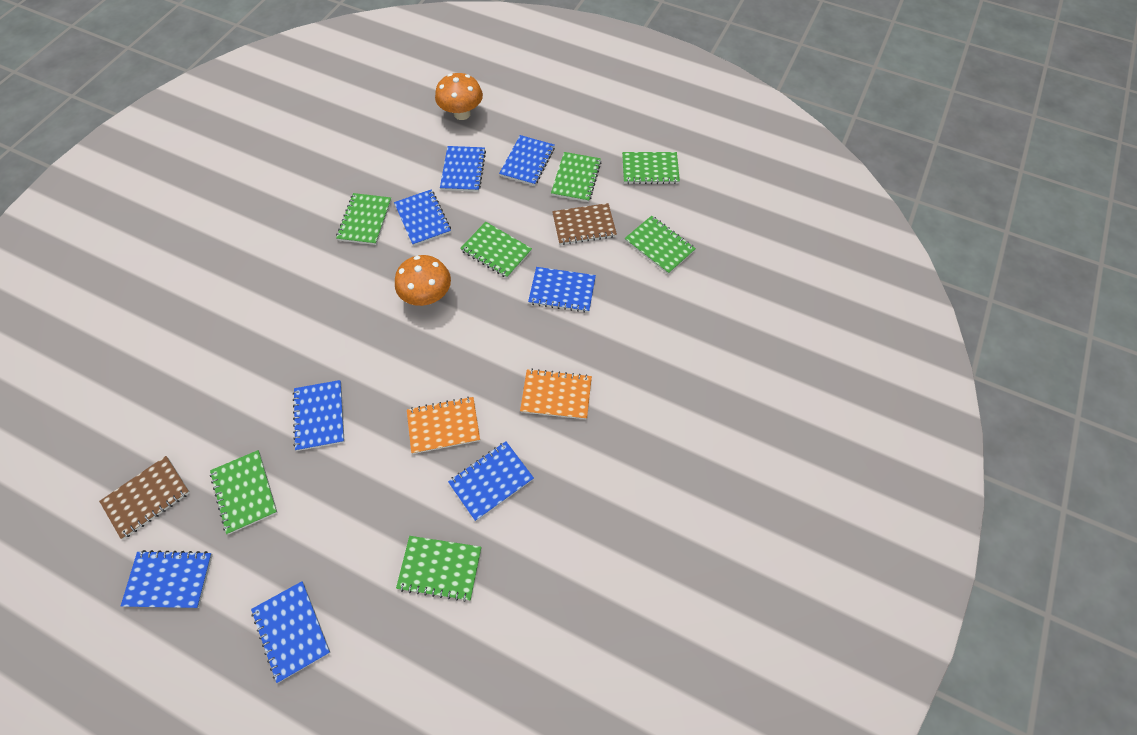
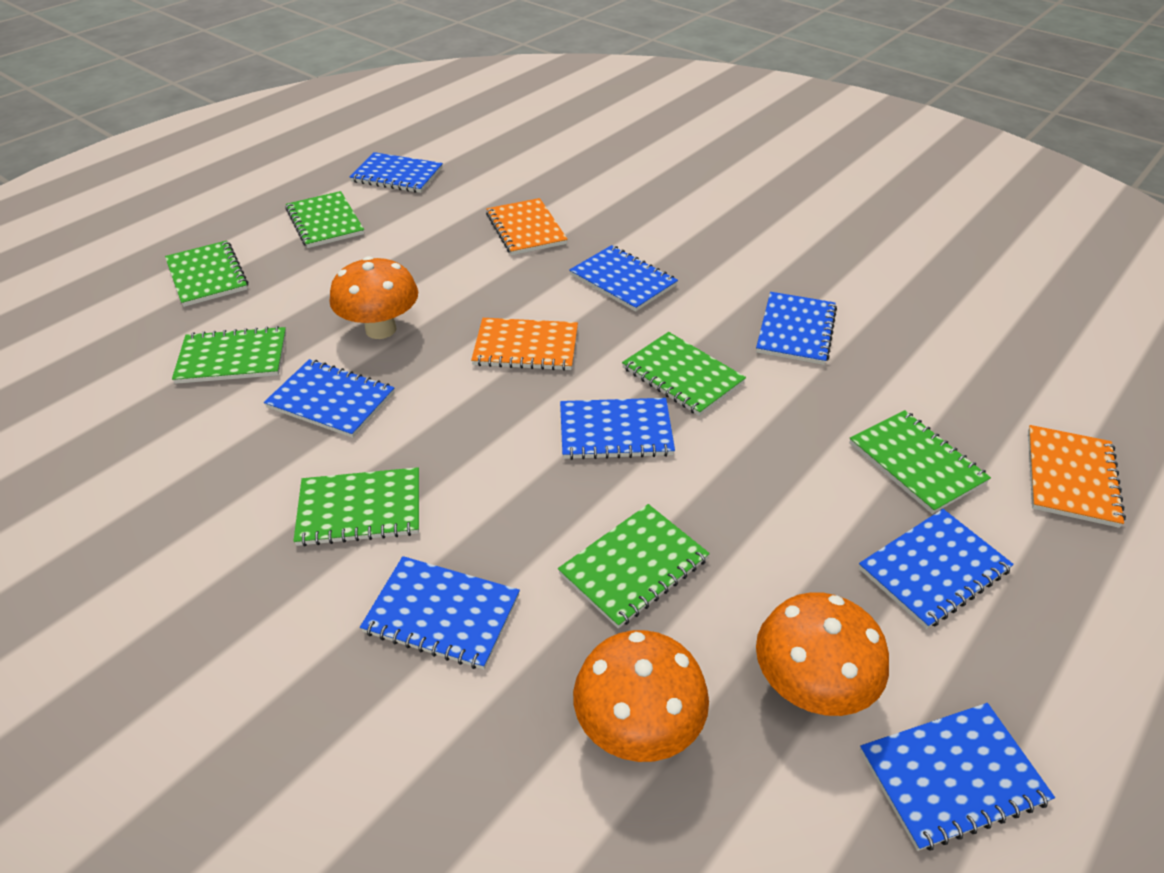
brown notebook: 2 -> 0
orange mushroom: 2 -> 3
orange notebook: 2 -> 3

